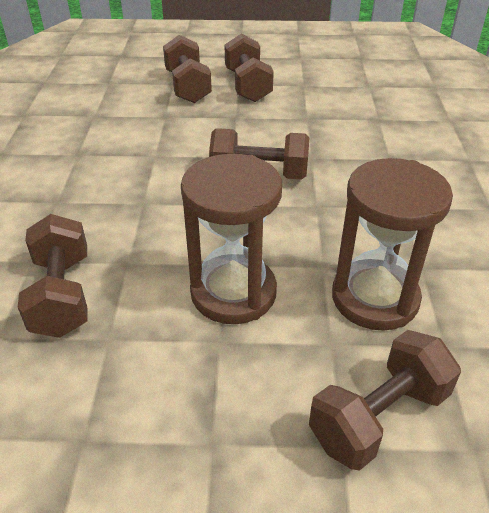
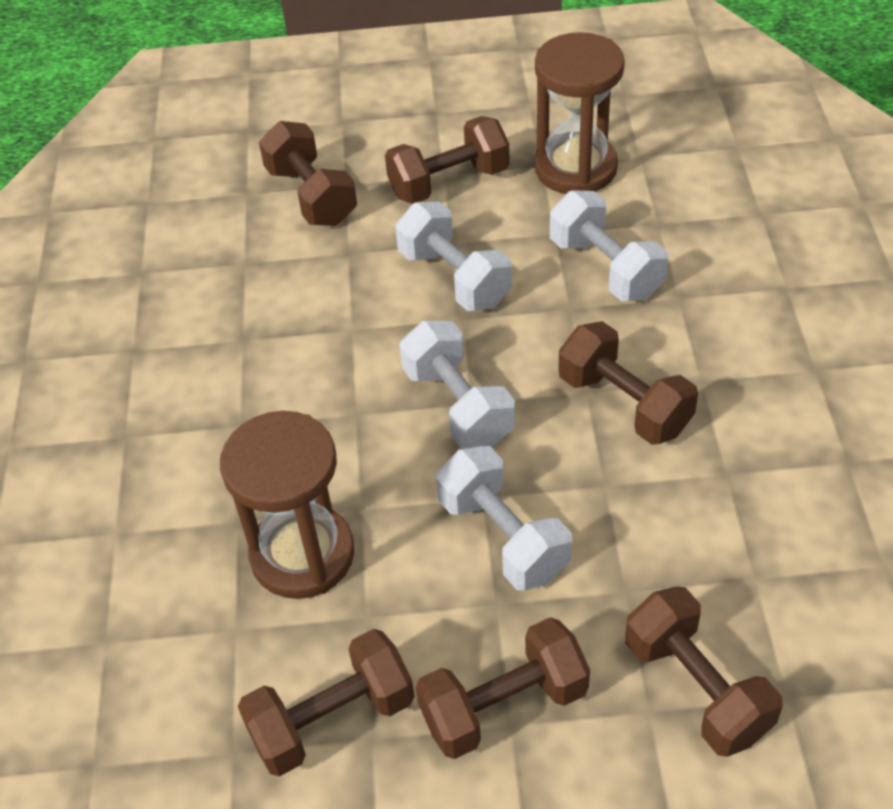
brown dumbbell: 5 -> 6
white dumbbell: 0 -> 4

